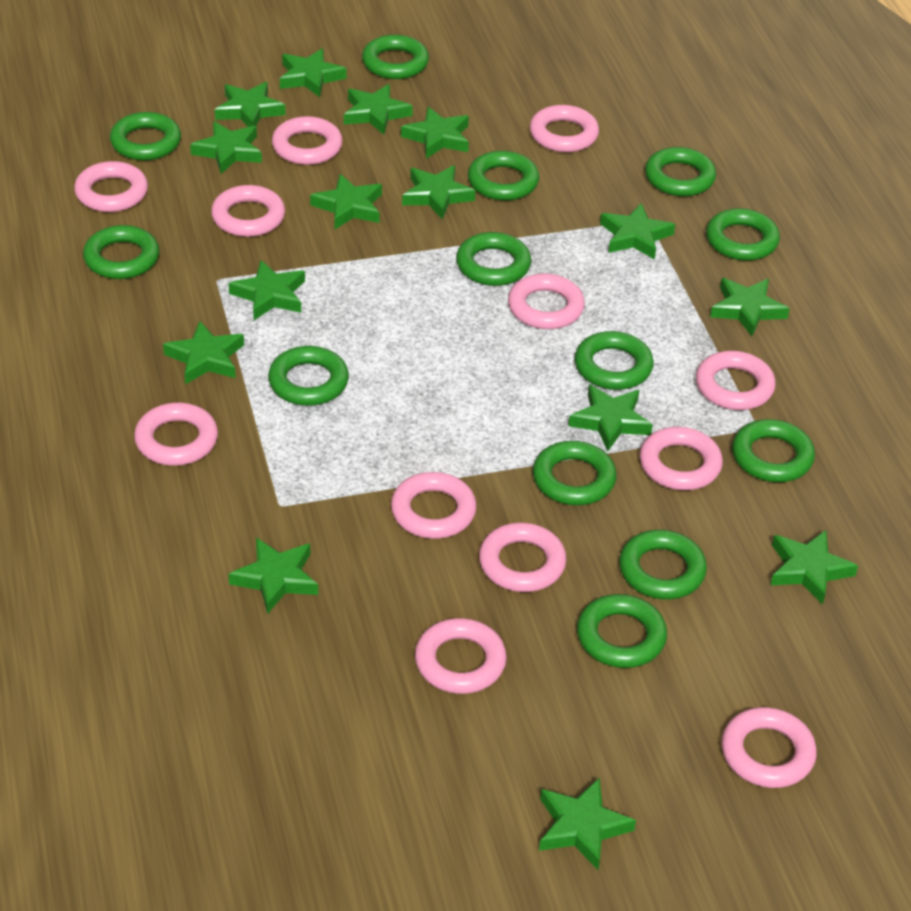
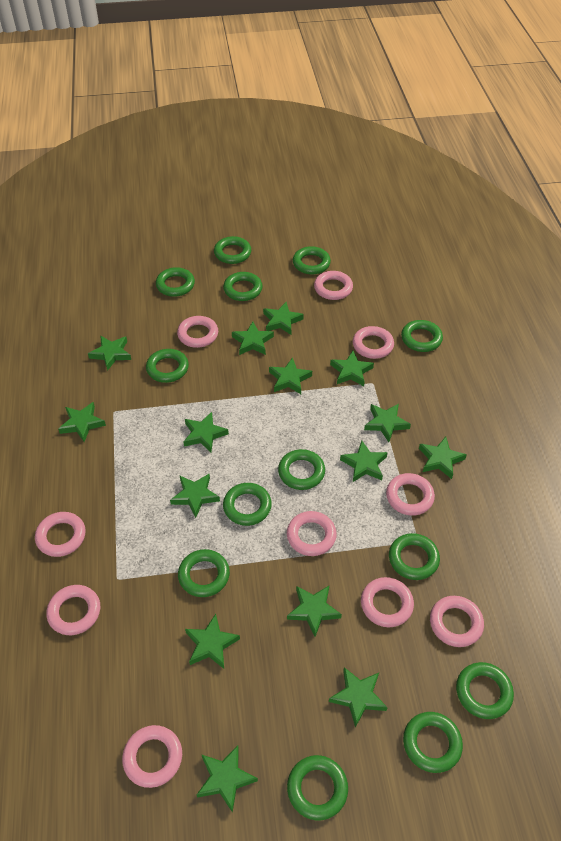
pink ring: 12 -> 10

